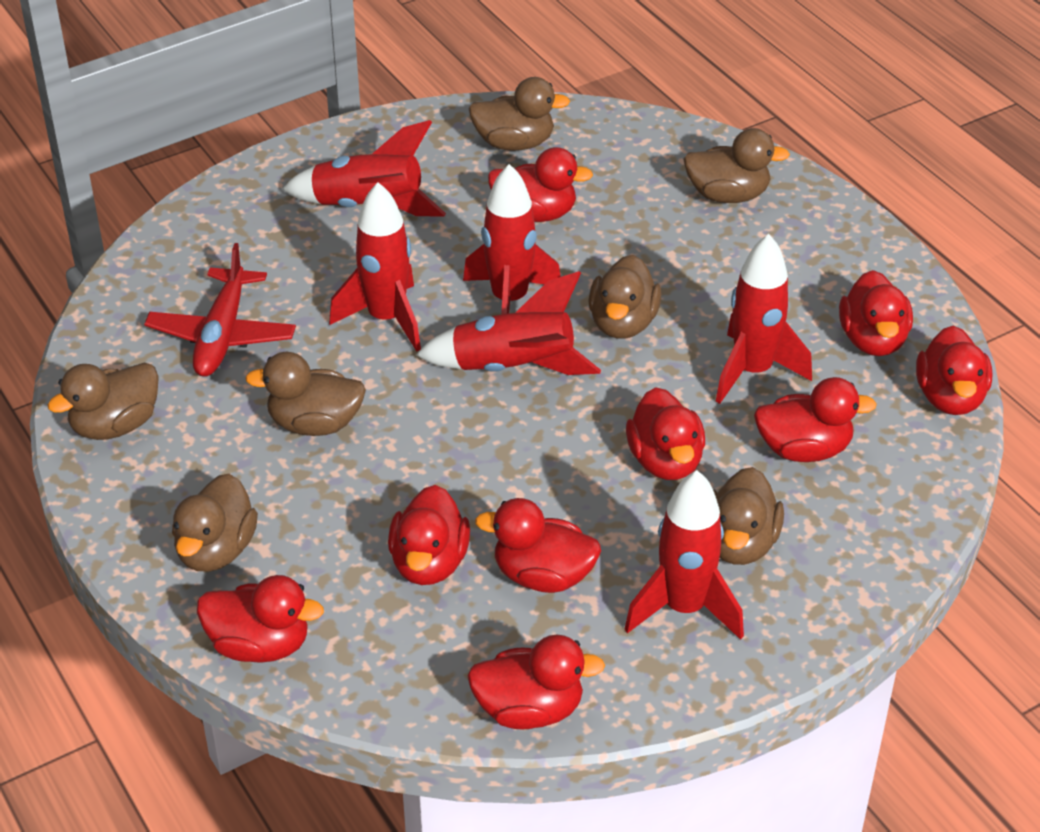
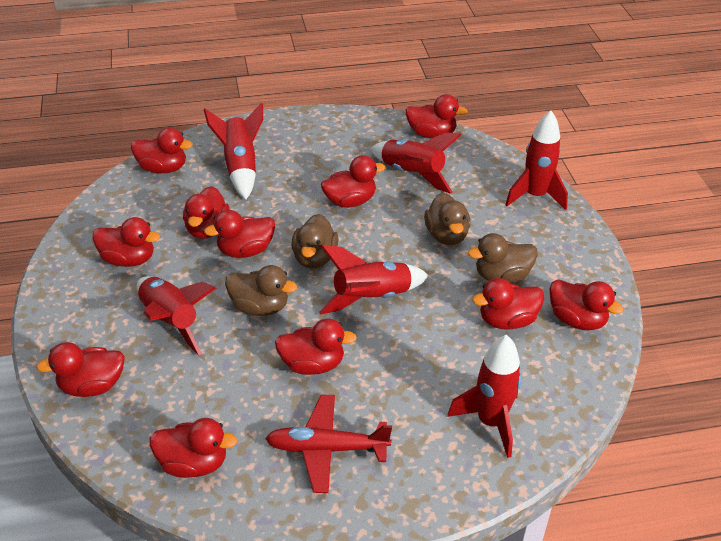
brown duck: 7 -> 4
red duck: 9 -> 11

